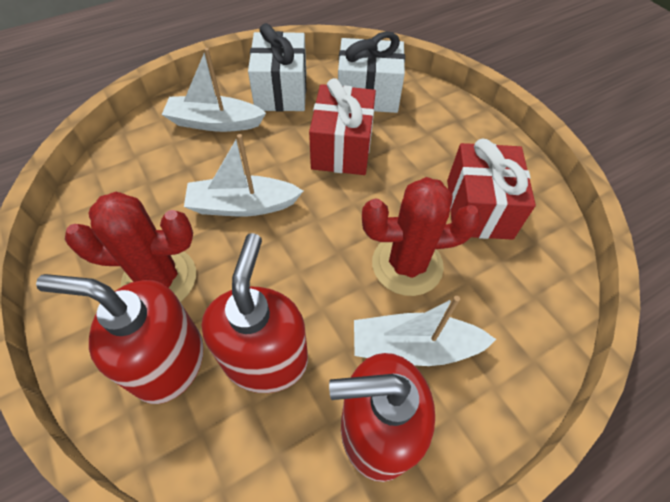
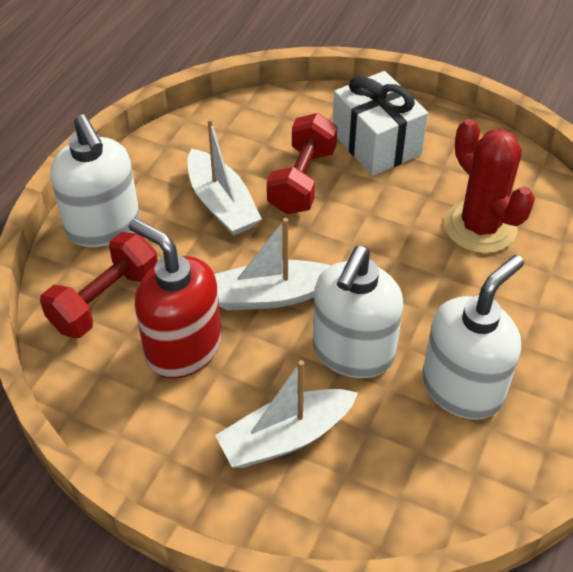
red cactus: 2 -> 1
red dumbbell: 0 -> 2
red gift: 2 -> 0
red soap dispenser: 3 -> 1
white gift: 2 -> 1
white soap dispenser: 0 -> 3

